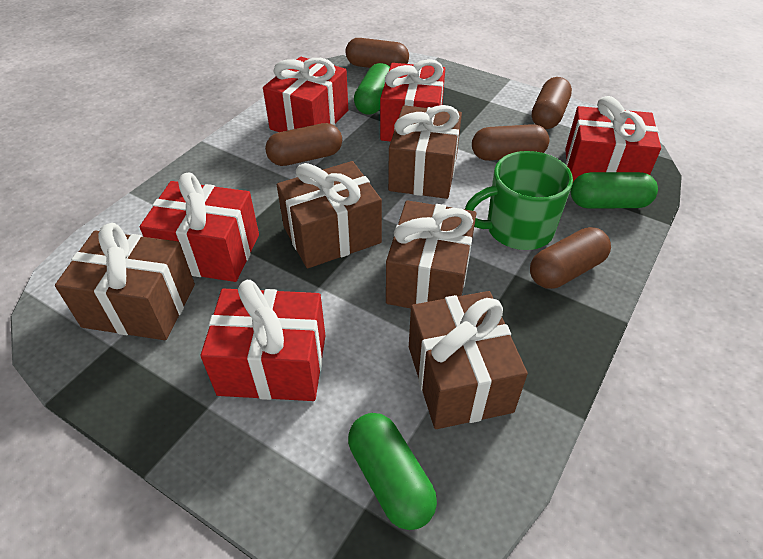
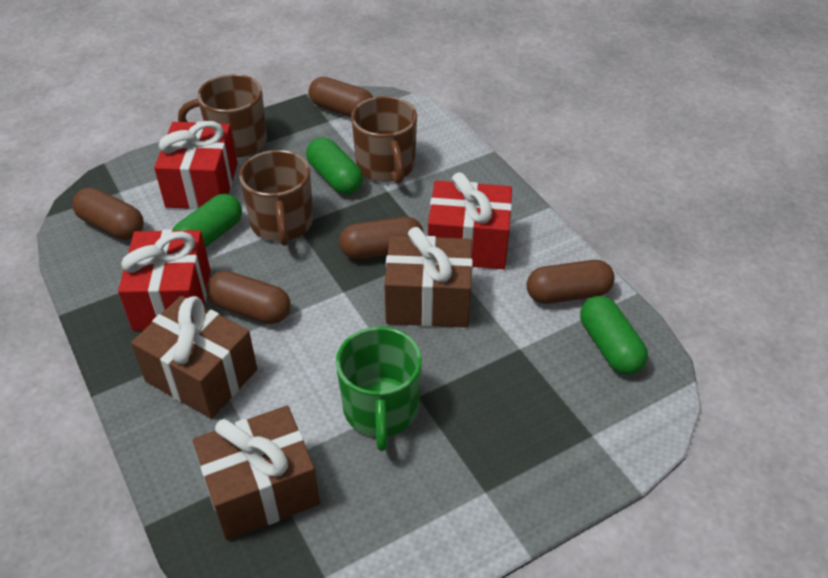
brown gift: 5 -> 3
brown mug: 0 -> 3
red gift: 5 -> 3

